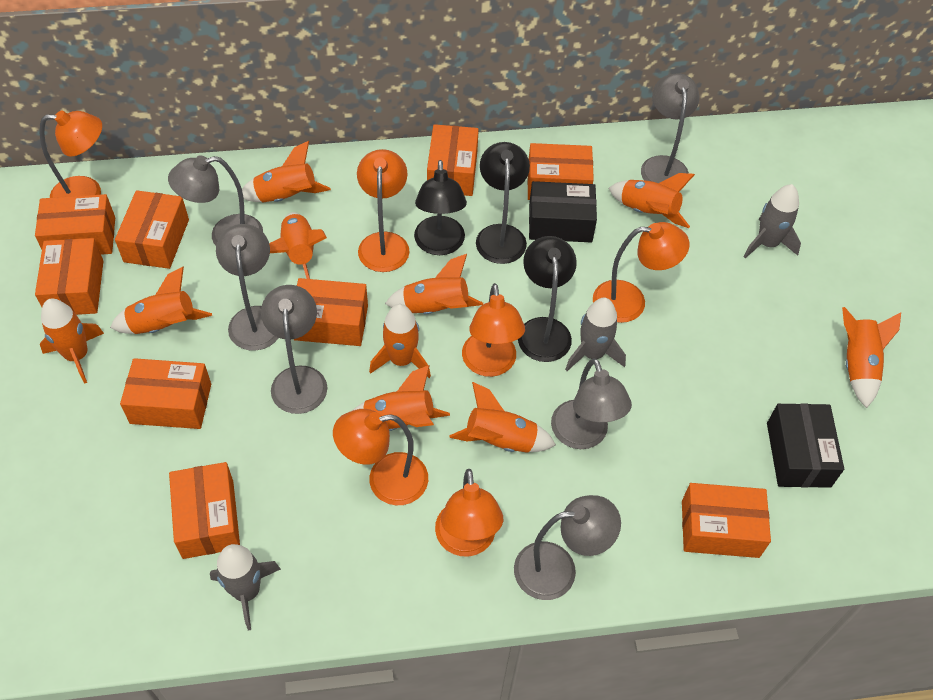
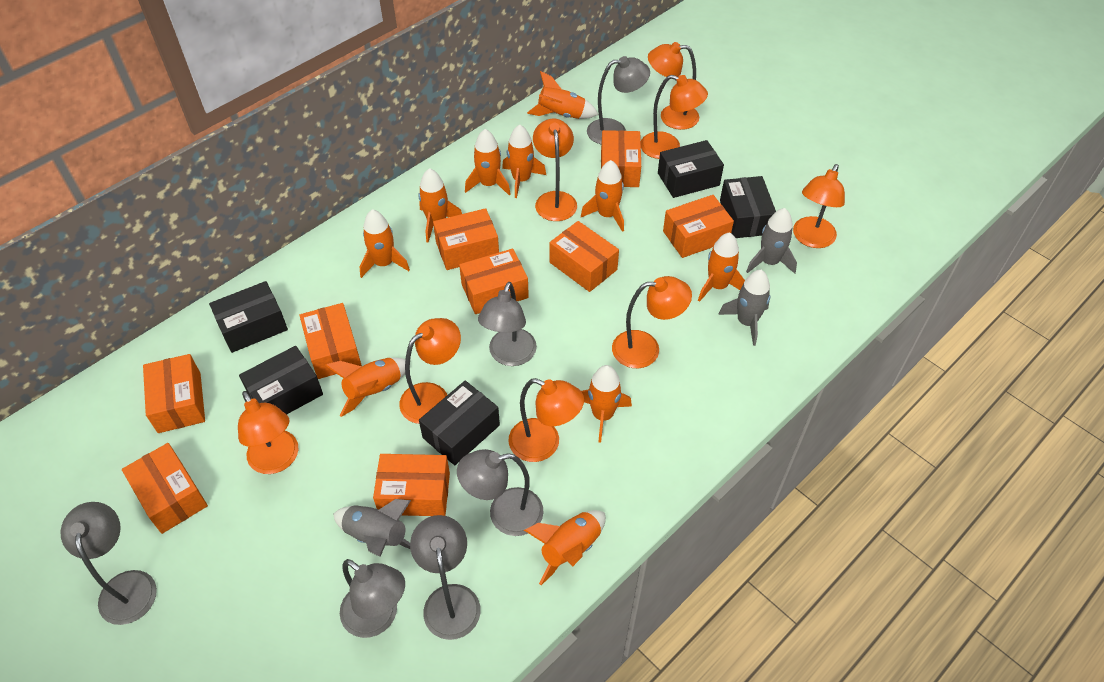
black box: 2 -> 5
black lamp: 3 -> 0
orange lamp: 6 -> 8

